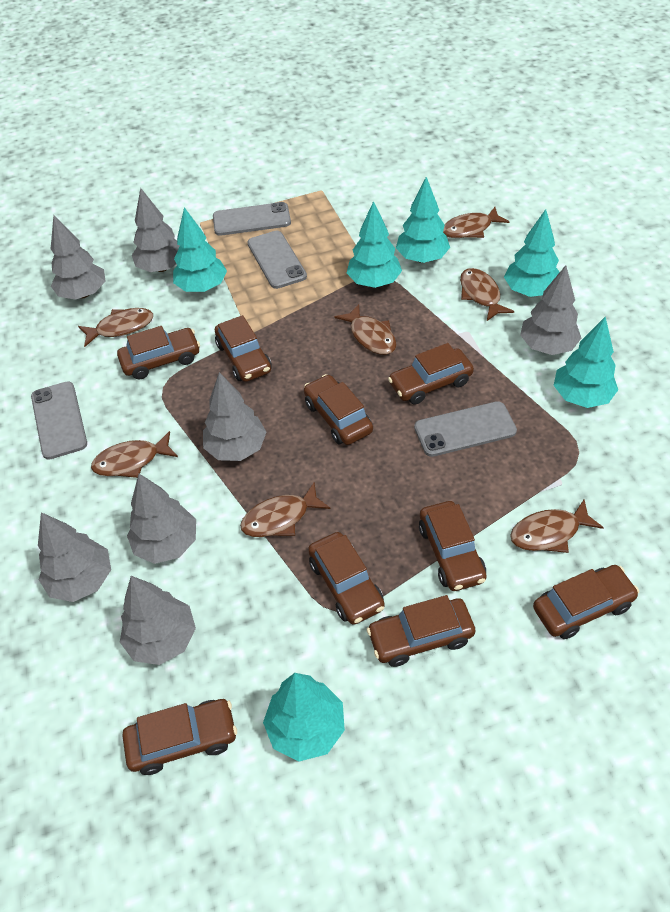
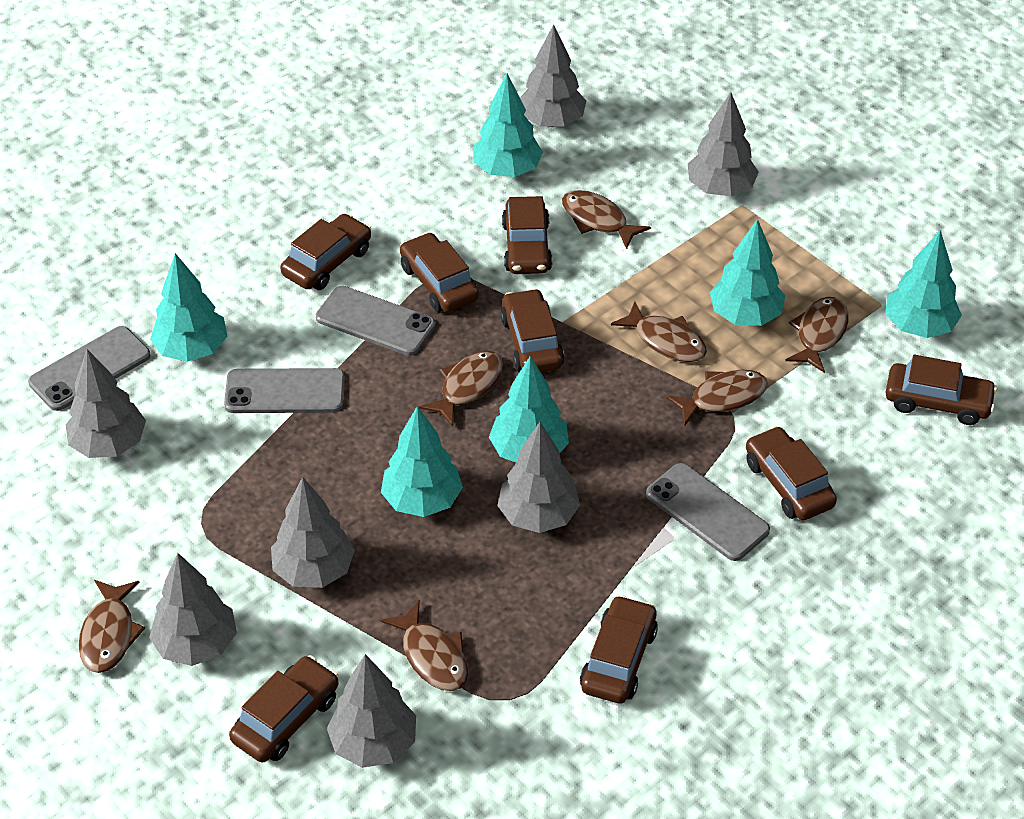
brown car: 9 -> 8

